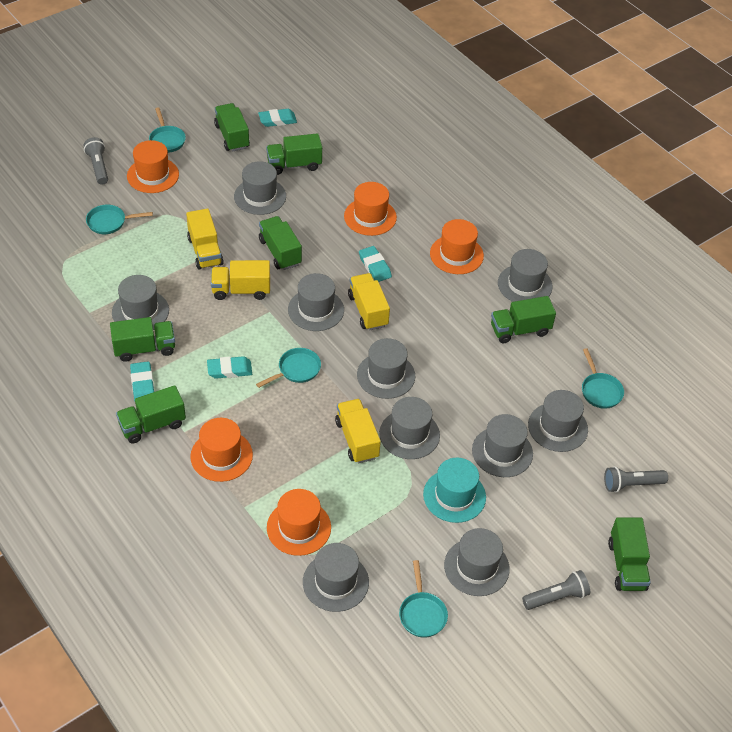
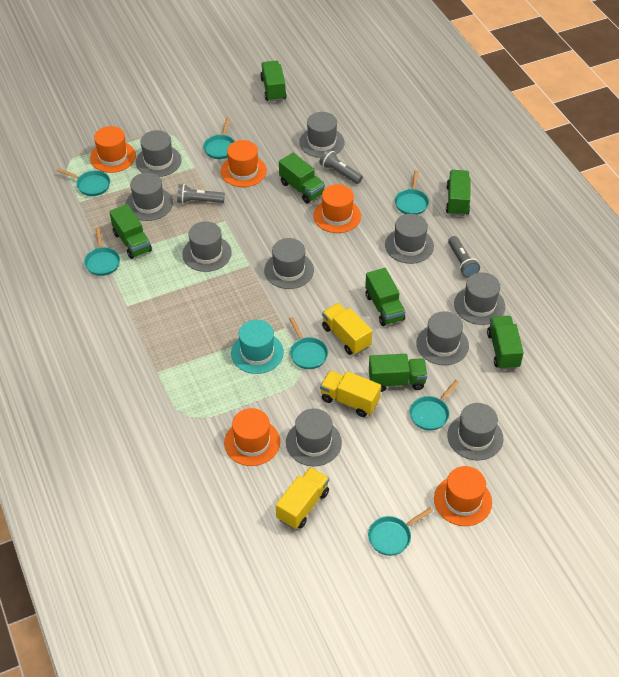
turquoise eraser: 4 -> 0
turquoise pan: 5 -> 7
yellow truck: 4 -> 3

